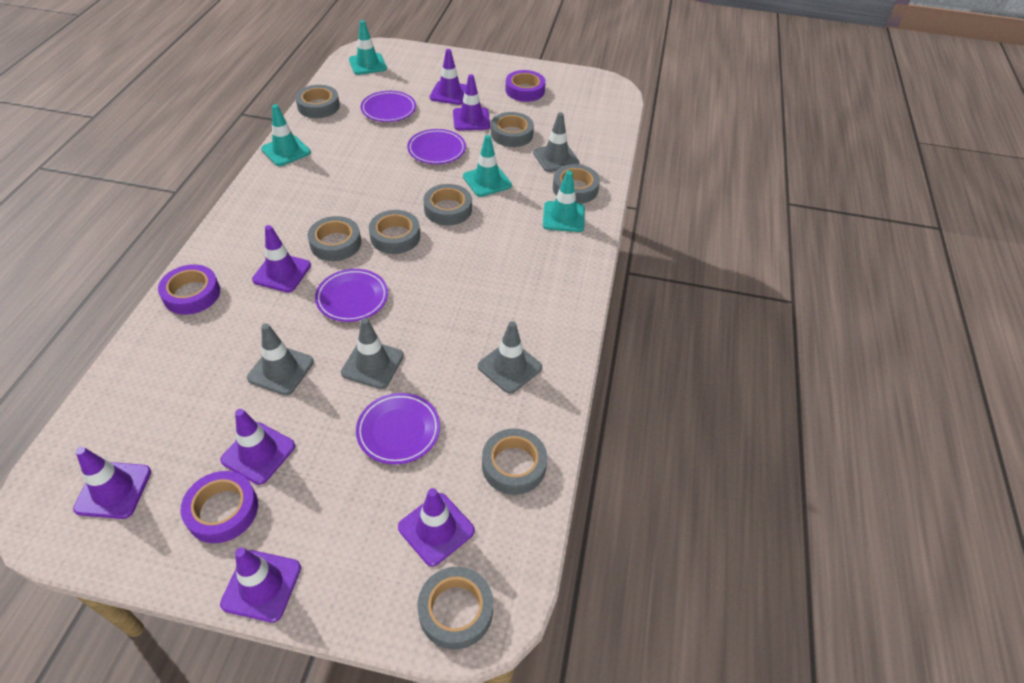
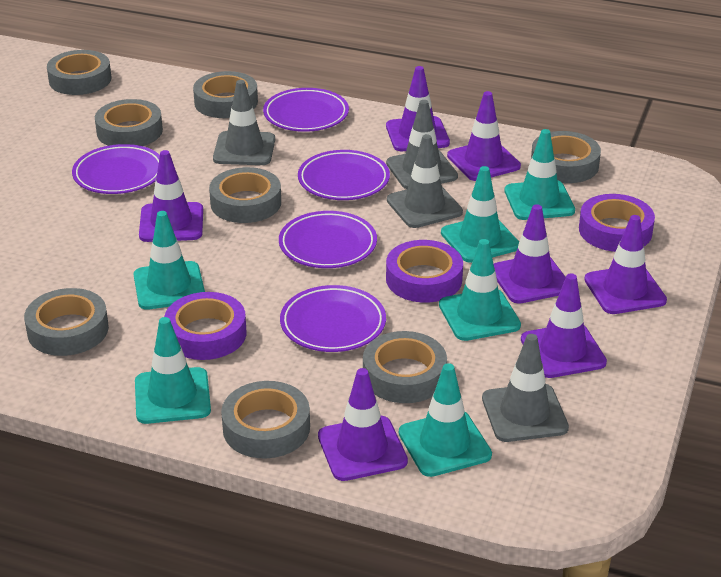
purple plate: 4 -> 5
turquoise traffic cone: 4 -> 6

